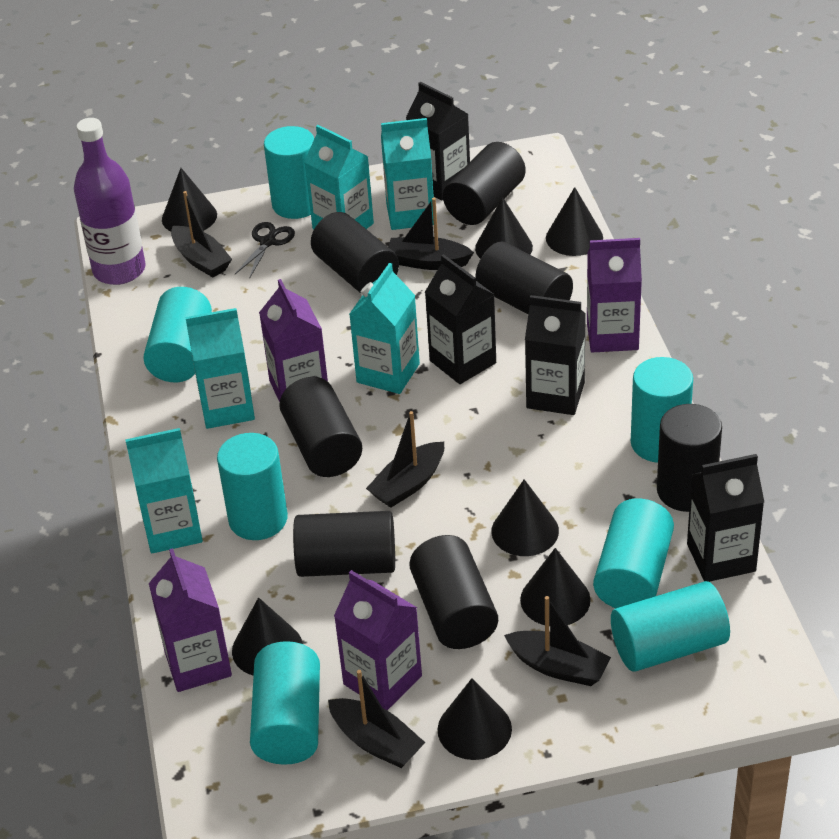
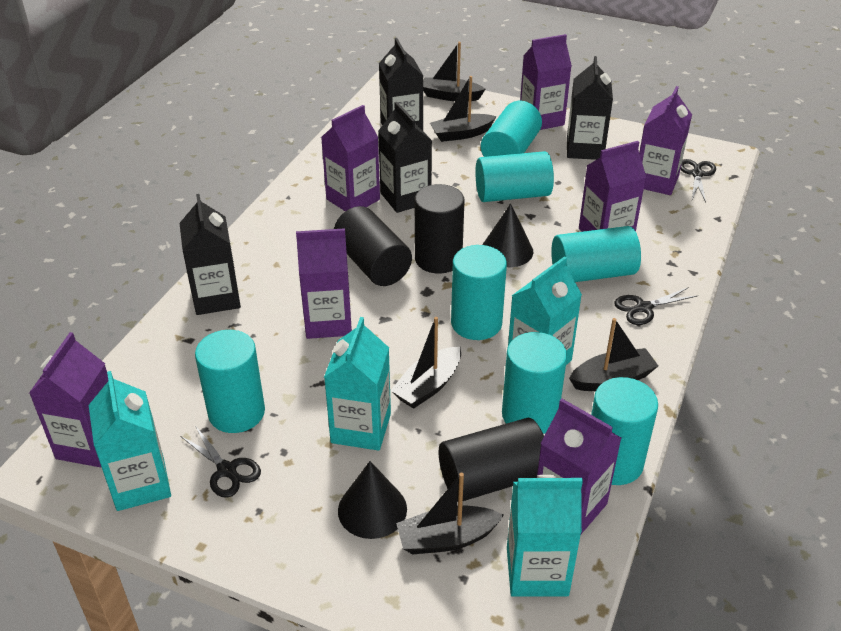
black cone: 7 -> 2
black cylinder: 7 -> 3
black scissors: 1 -> 3
purple bottle: 1 -> 0
purple carton: 4 -> 7
turquoise carton: 5 -> 4

